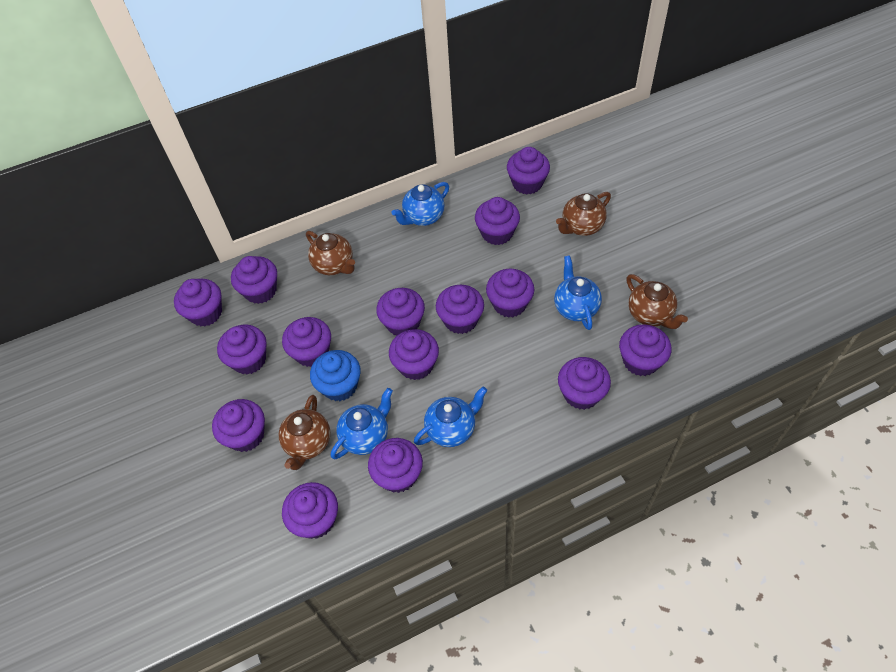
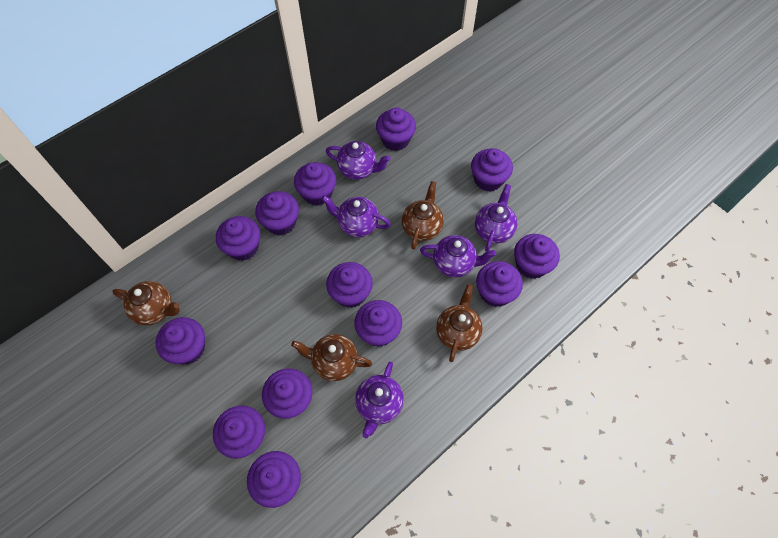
blue cupcake: 1 -> 0
blue teapot: 4 -> 0
purple cupcake: 15 -> 13
purple teapot: 0 -> 5

